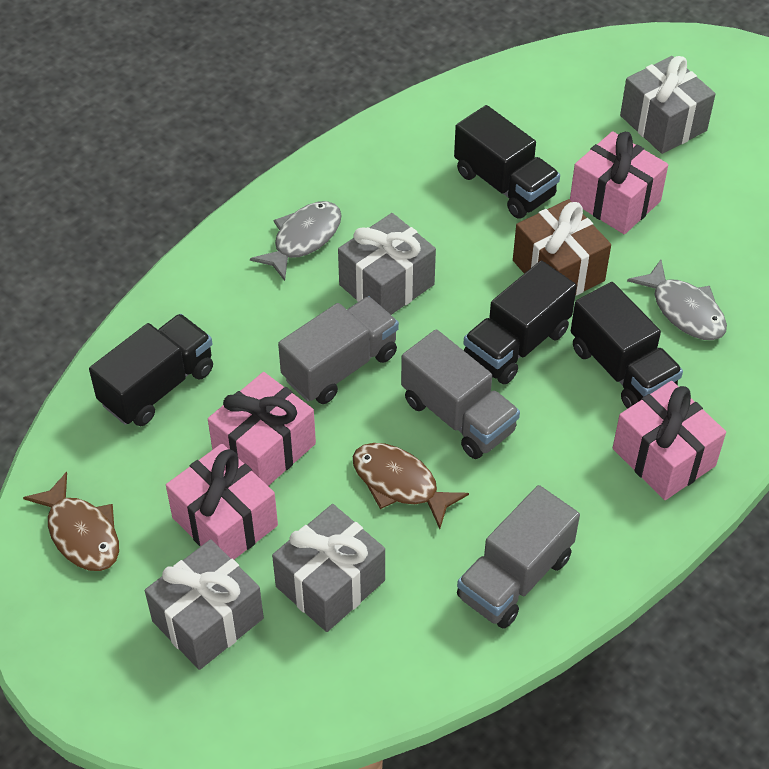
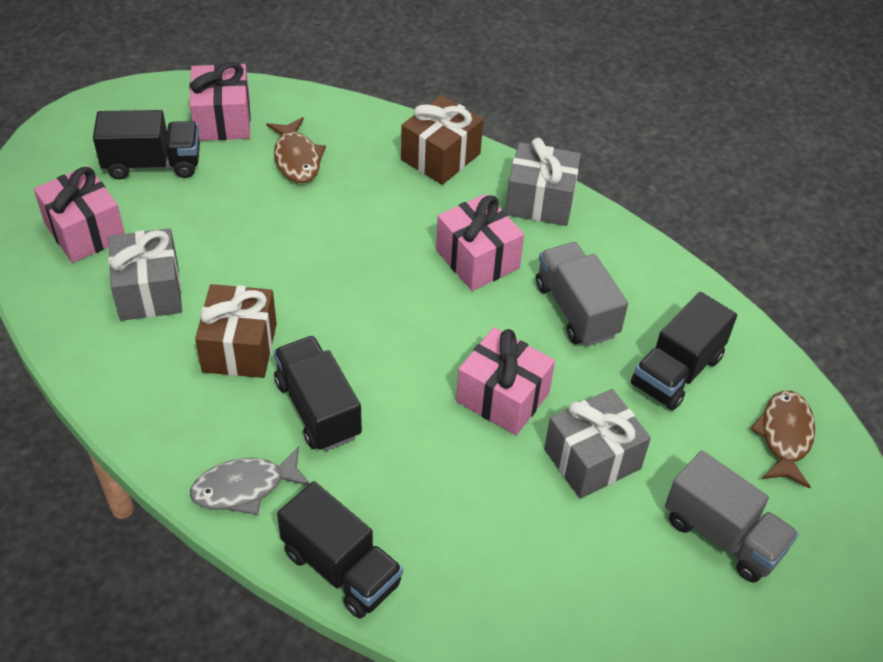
brown gift: 1 -> 2
grey fish: 2 -> 1
grey gift: 4 -> 3
grey truck: 3 -> 2

